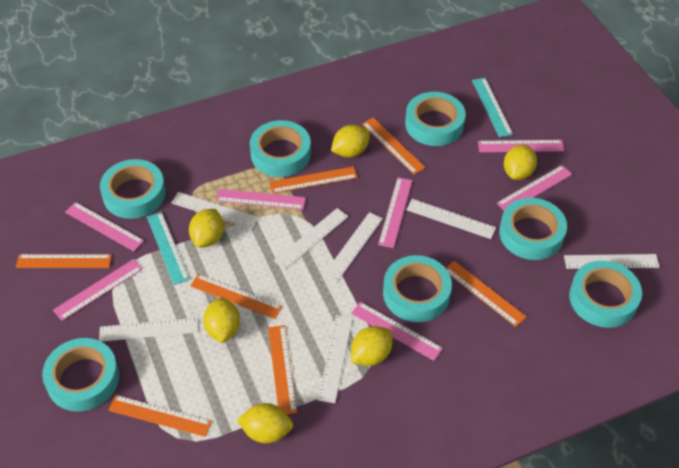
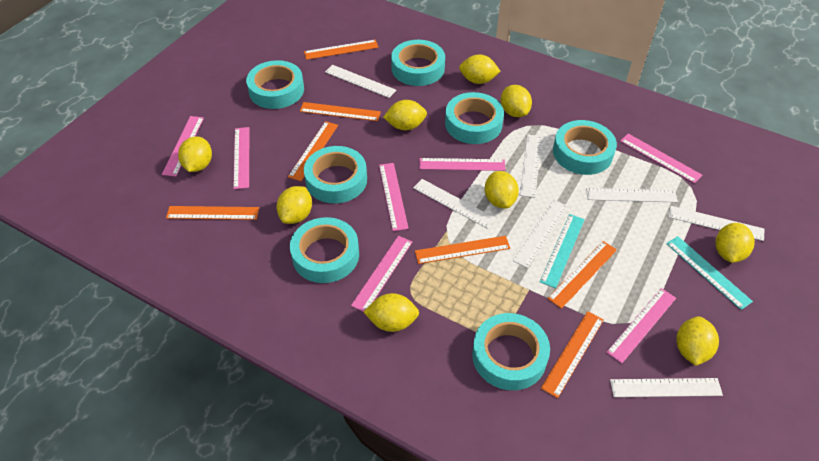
yellow lemon: 6 -> 9

